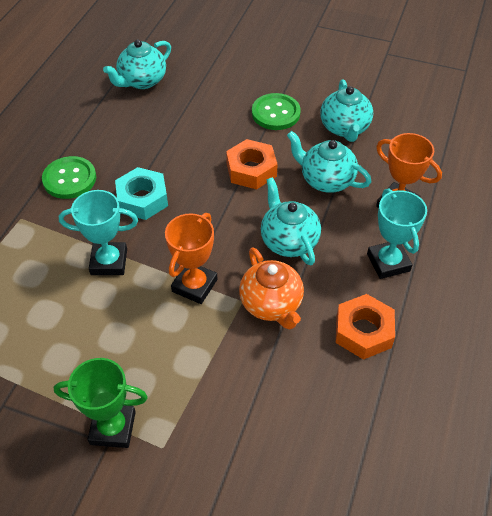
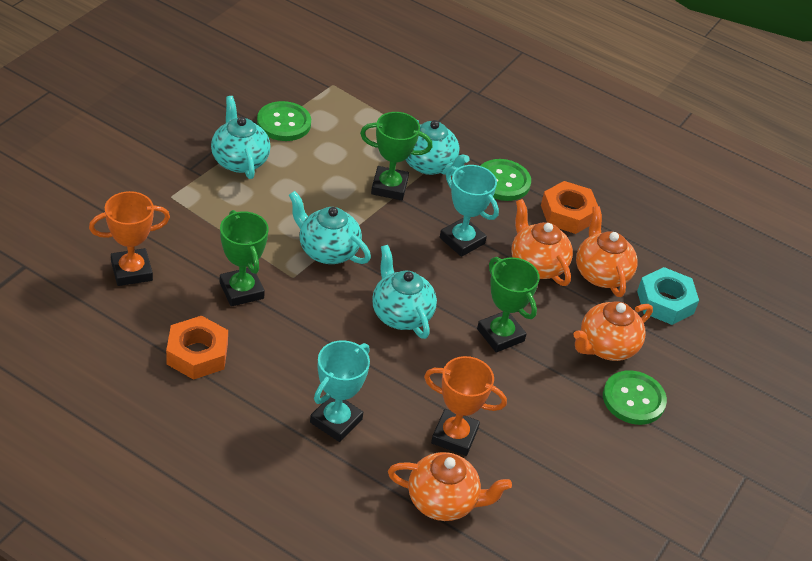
green button: 2 -> 3
green trophy: 1 -> 3
orange teapot: 1 -> 4

